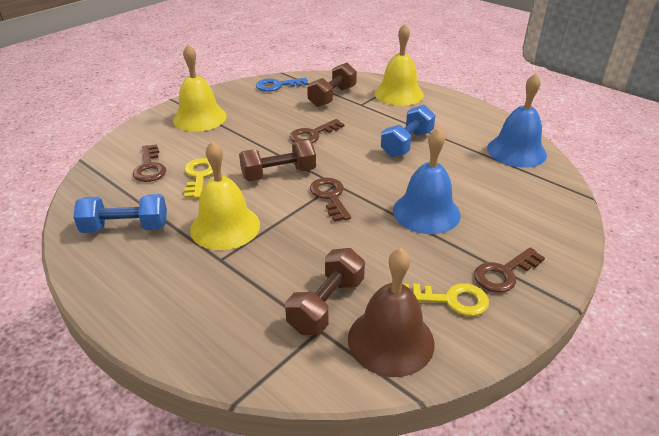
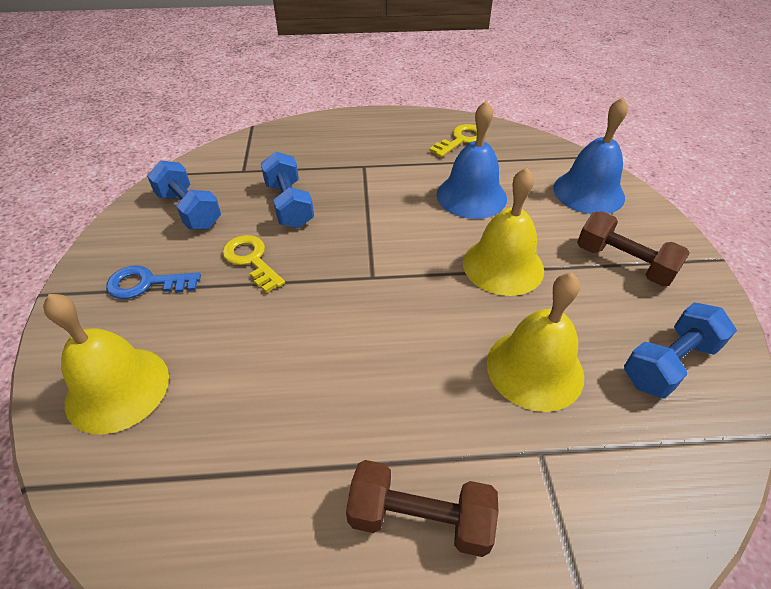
blue dumbbell: 2 -> 3
brown bell: 1 -> 0
brown dumbbell: 3 -> 2
brown key: 4 -> 0

